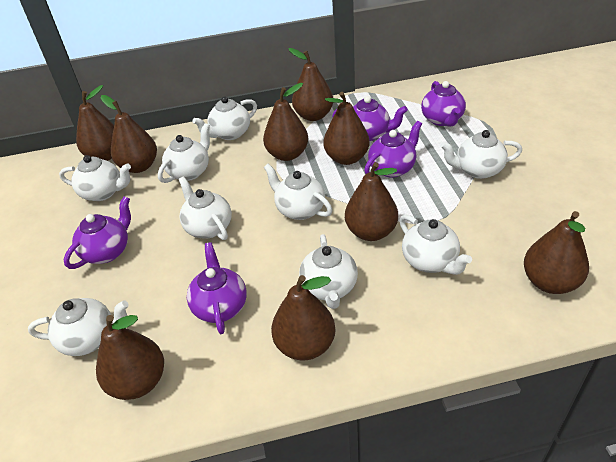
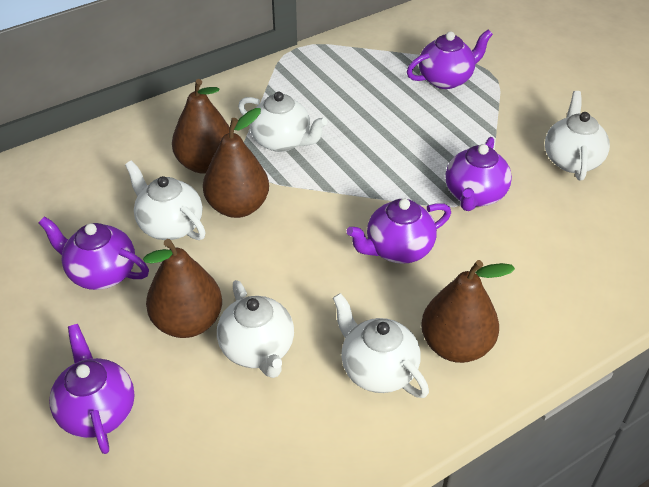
brown pear: 9 -> 4
white teapot: 9 -> 5

